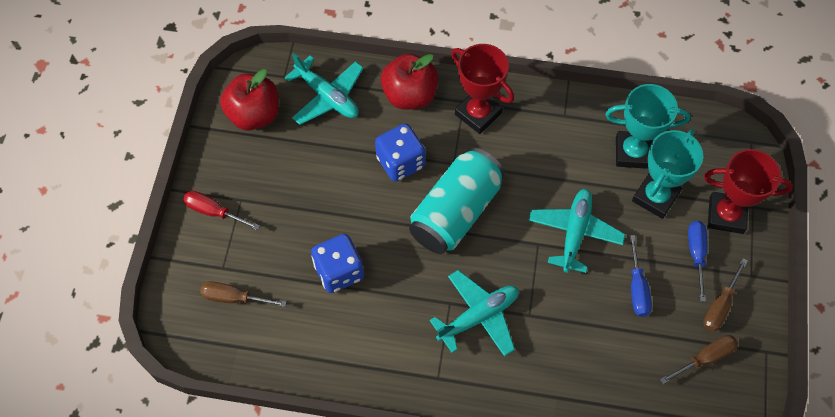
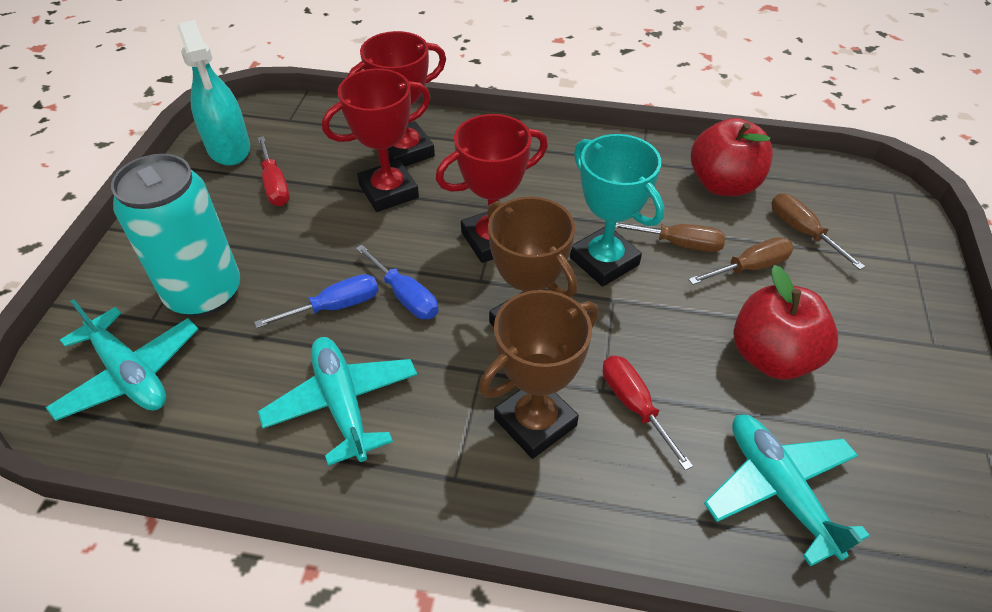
blue dice: 2 -> 0
brown trophy: 0 -> 2
red screwdriver: 1 -> 2
red trophy: 2 -> 3
turquoise spray bottle: 0 -> 1
turquoise trophy: 2 -> 1

